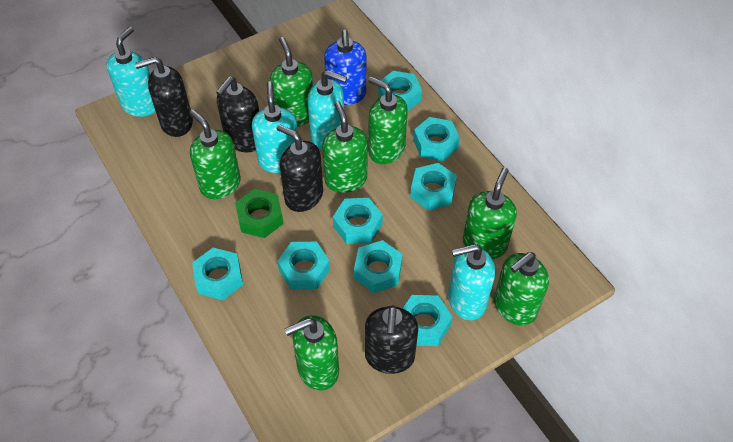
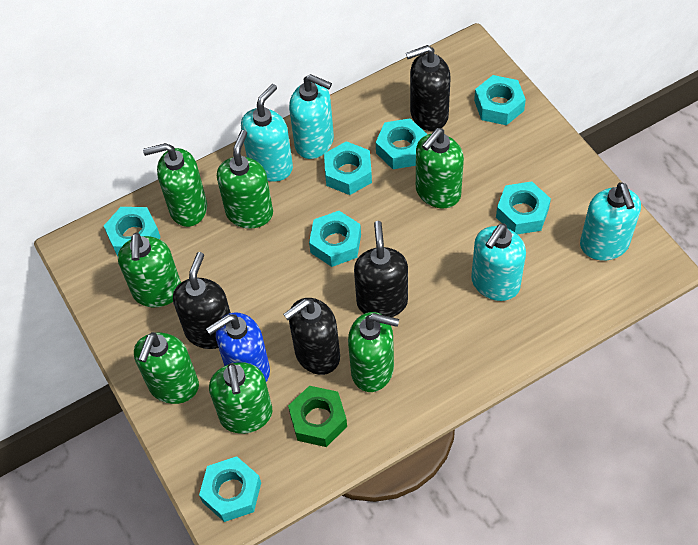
turquoise nut: 8 -> 7

